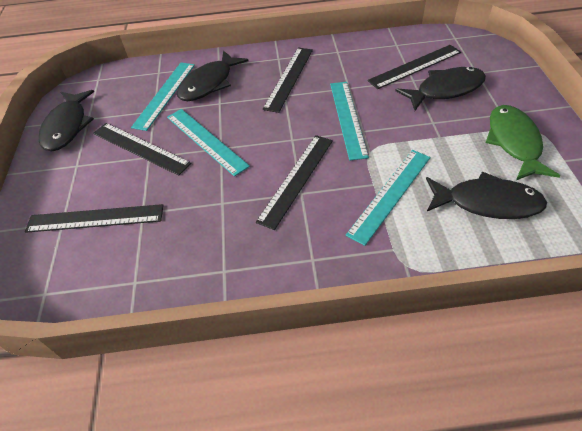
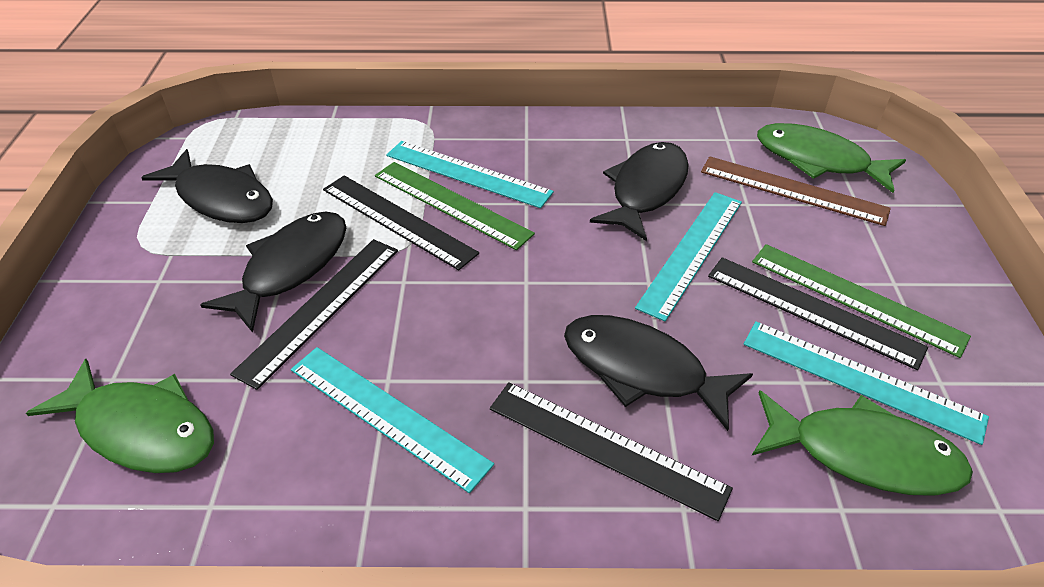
black ruler: 5 -> 4
brown ruler: 0 -> 1
green fish: 1 -> 3
green ruler: 0 -> 2

